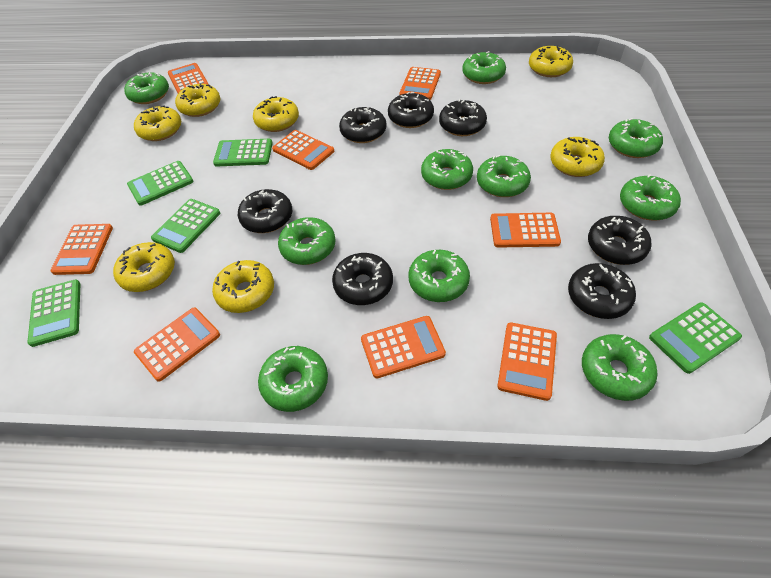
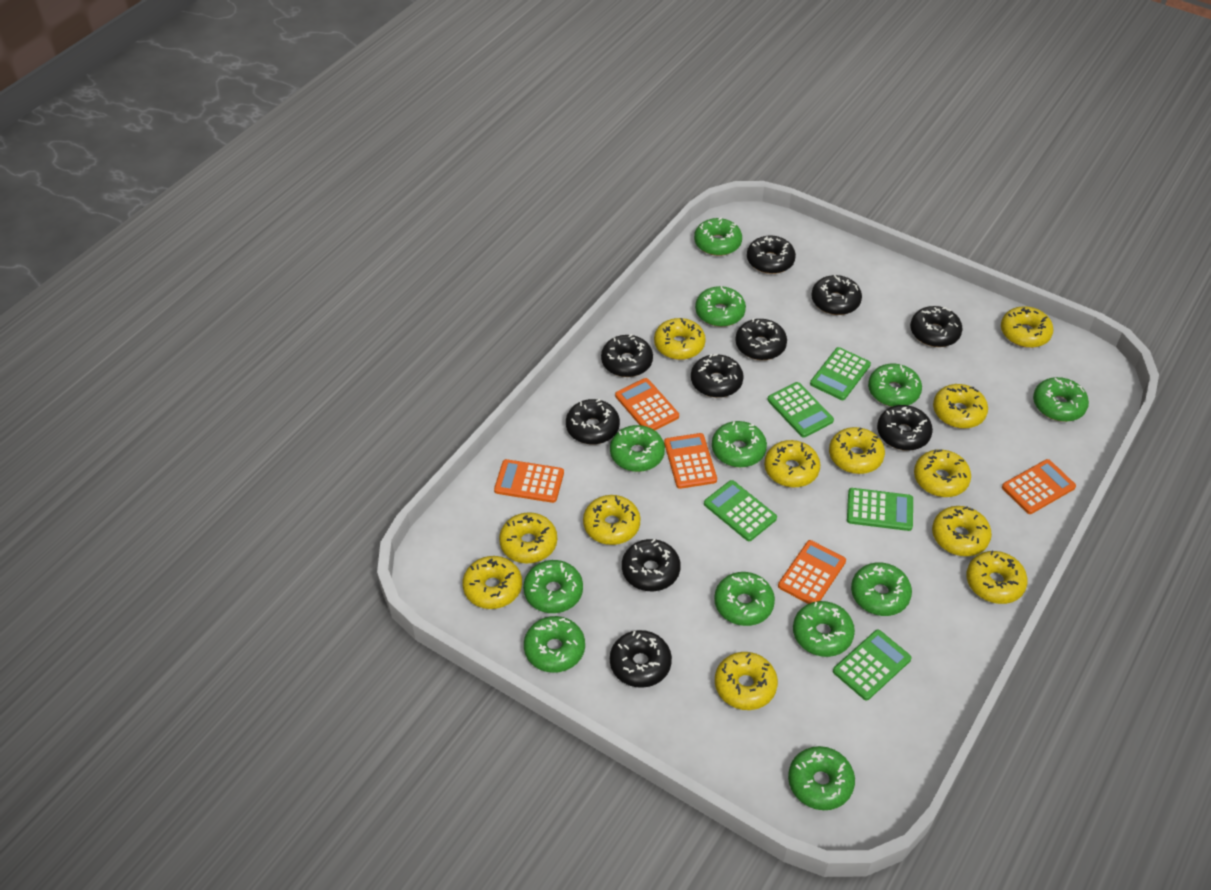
black donut: 7 -> 10
green donut: 10 -> 12
orange calculator: 8 -> 5
yellow donut: 7 -> 12

